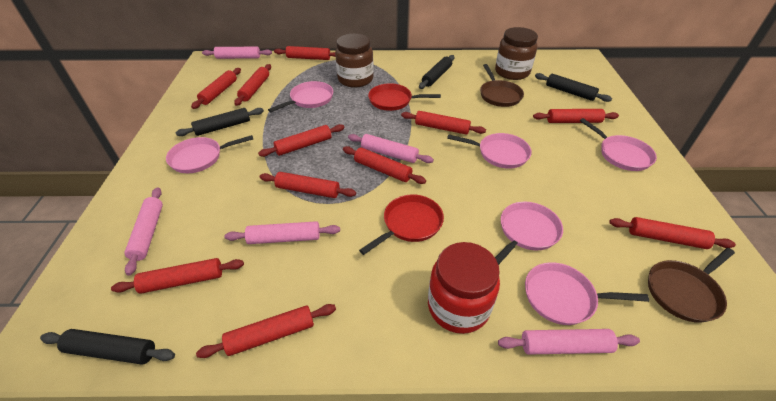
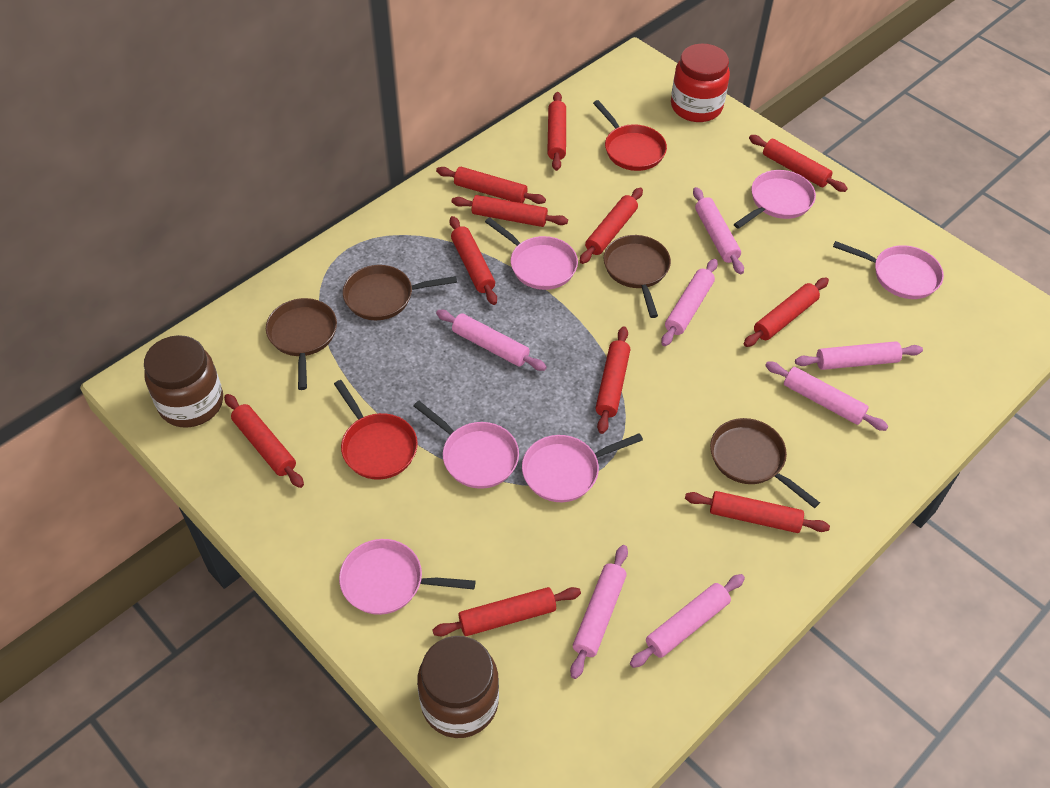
black rolling pin: 4 -> 0
brown pan: 2 -> 4
pink rolling pin: 5 -> 7

